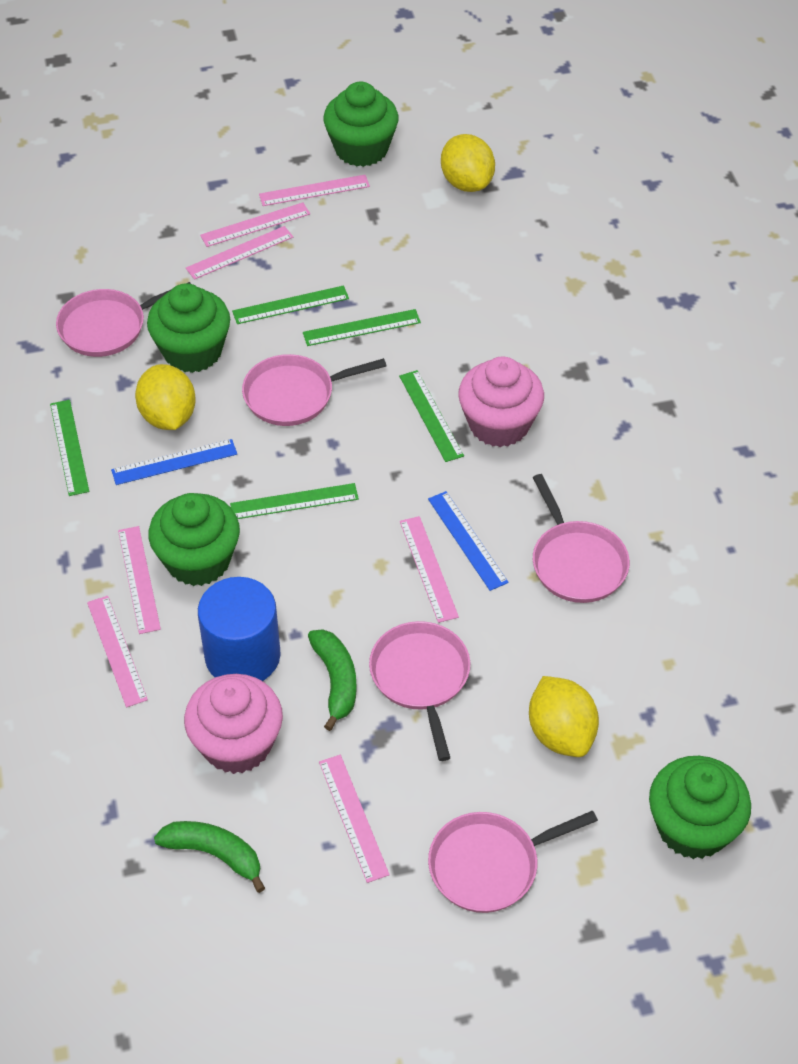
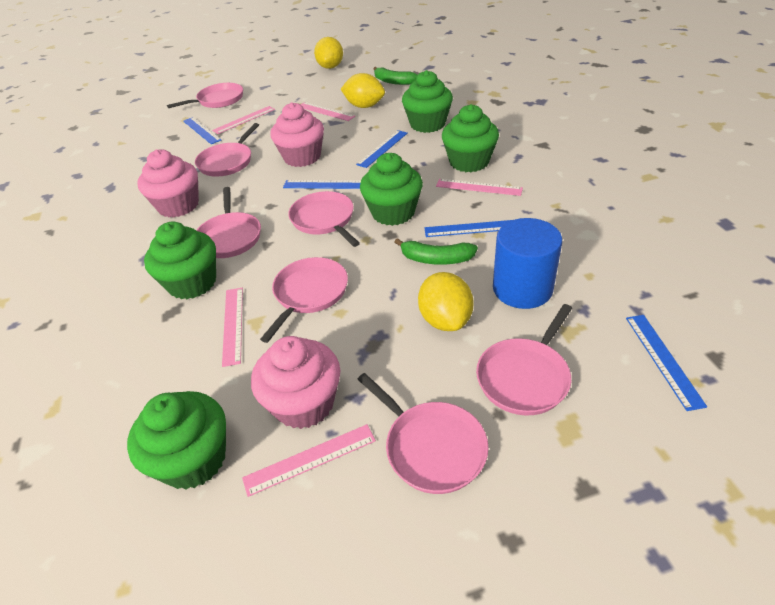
blue ruler: 2 -> 5
green cupcake: 4 -> 5
green ruler: 5 -> 0
pink cupcake: 2 -> 3
pink pan: 5 -> 7
pink ruler: 7 -> 5

